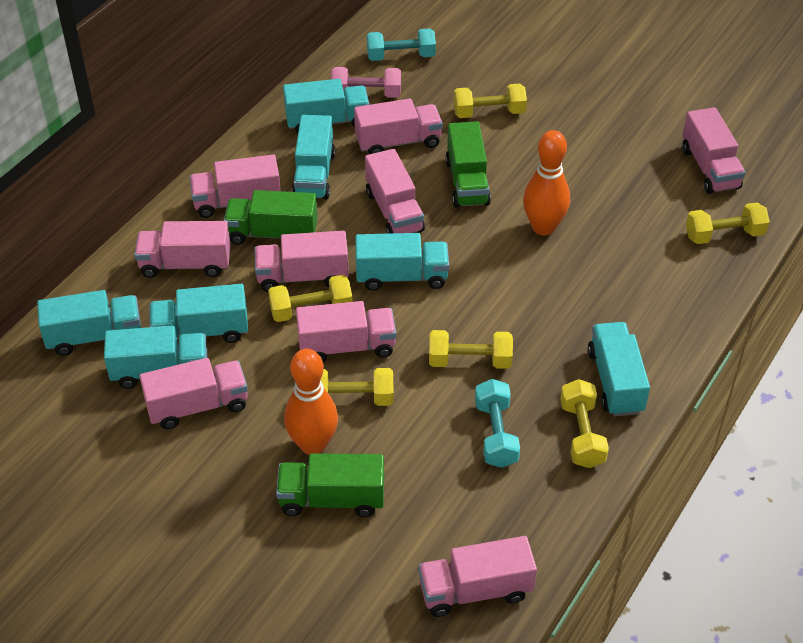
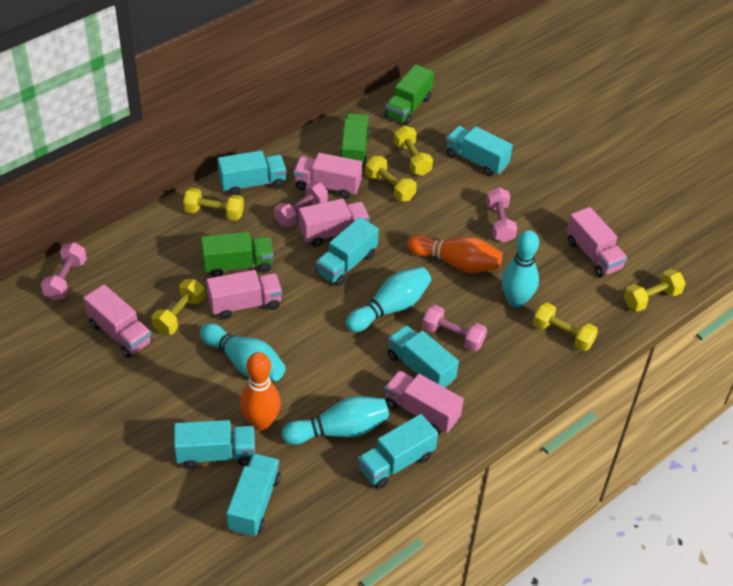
pink dumbbell: 1 -> 4
pink truck: 9 -> 6
turquoise bowling pin: 0 -> 4
turquoise dumbbell: 2 -> 0

